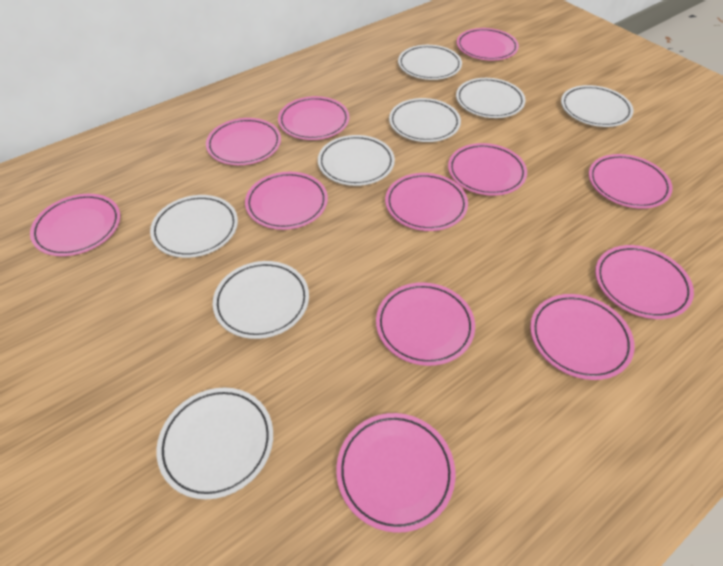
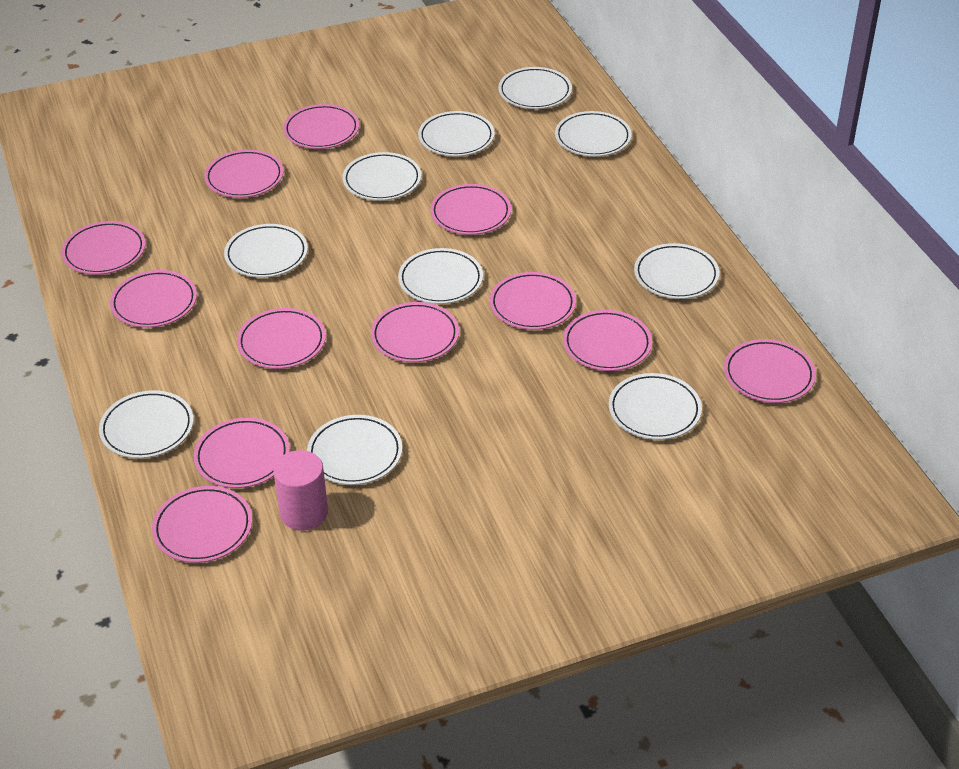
pink cylinder: 0 -> 1
white plate: 8 -> 10

